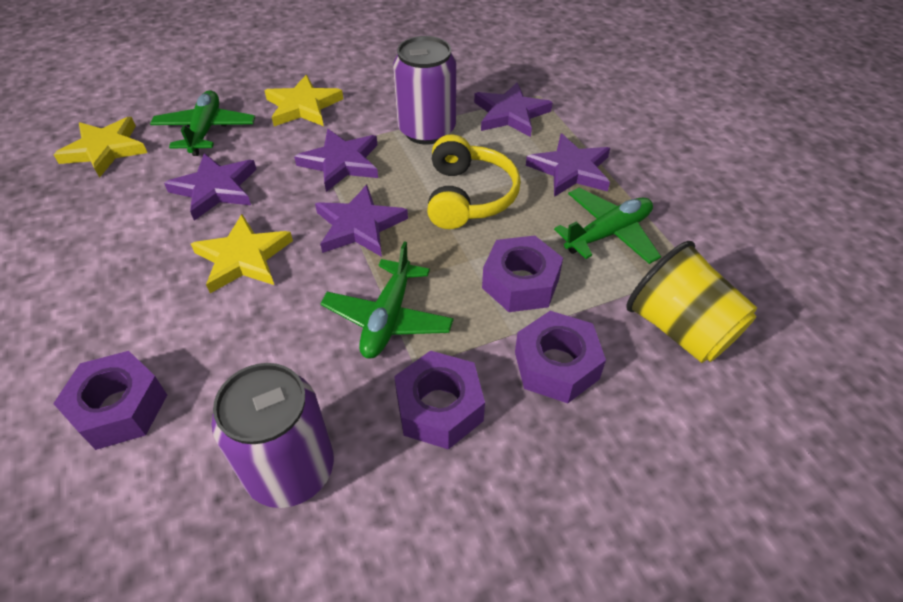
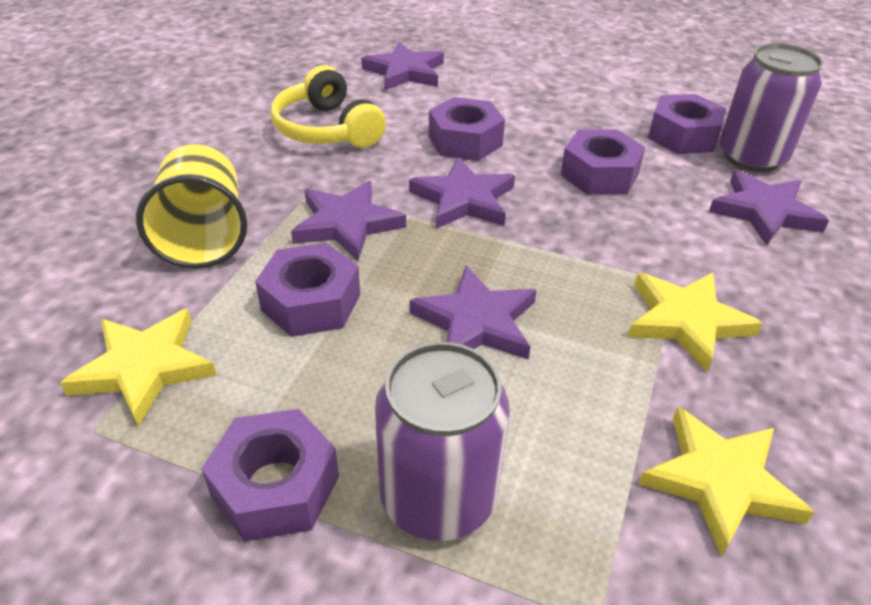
green plane: 3 -> 0
purple nut: 4 -> 5

